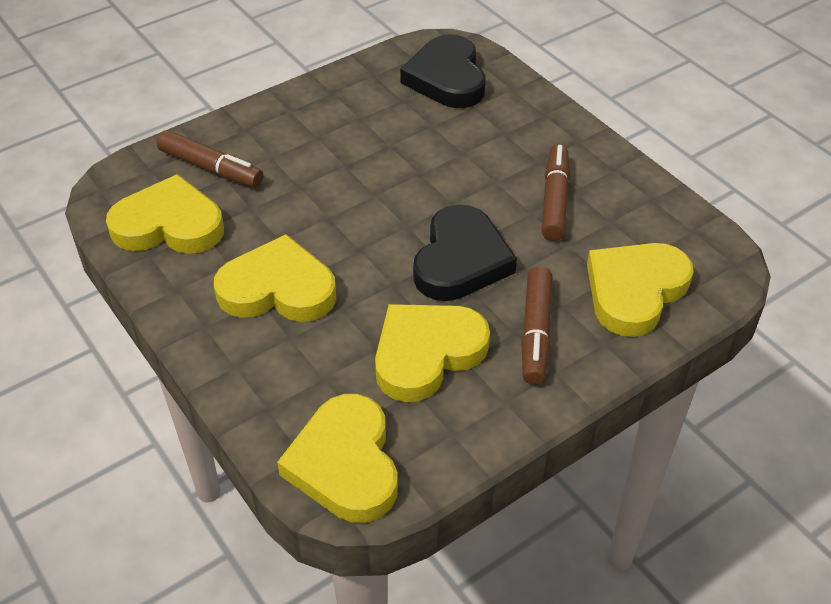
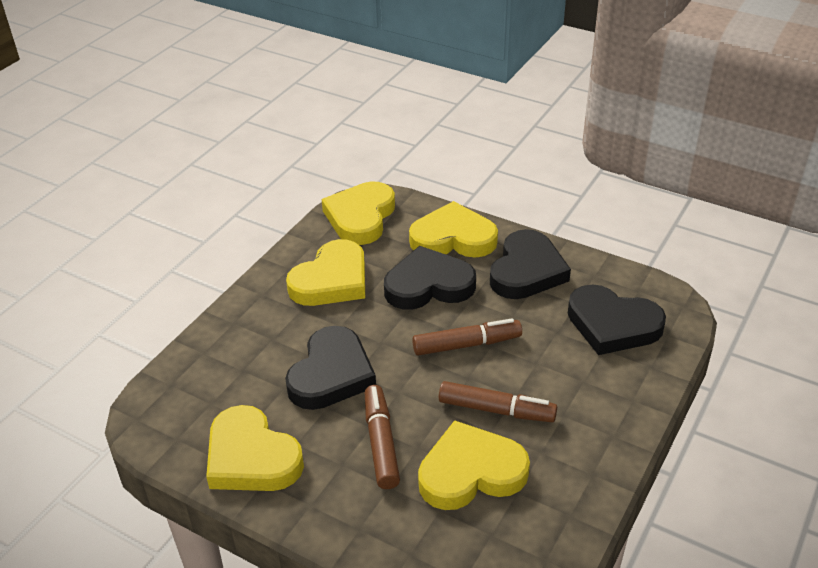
black heart: 2 -> 4

